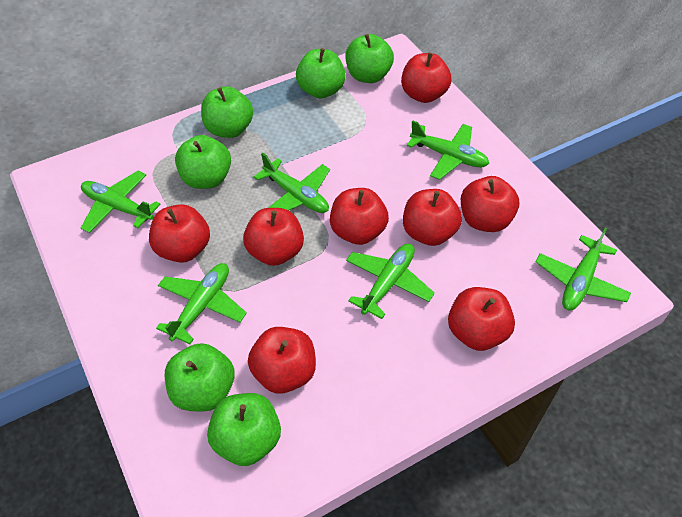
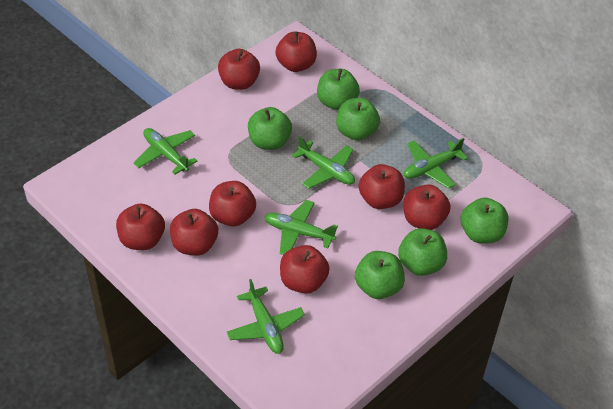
green plane: 6 -> 5

